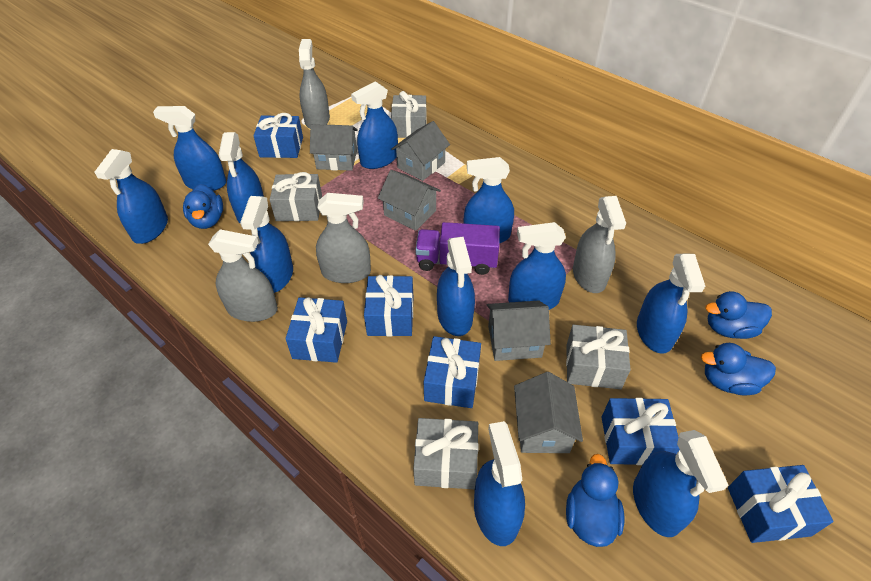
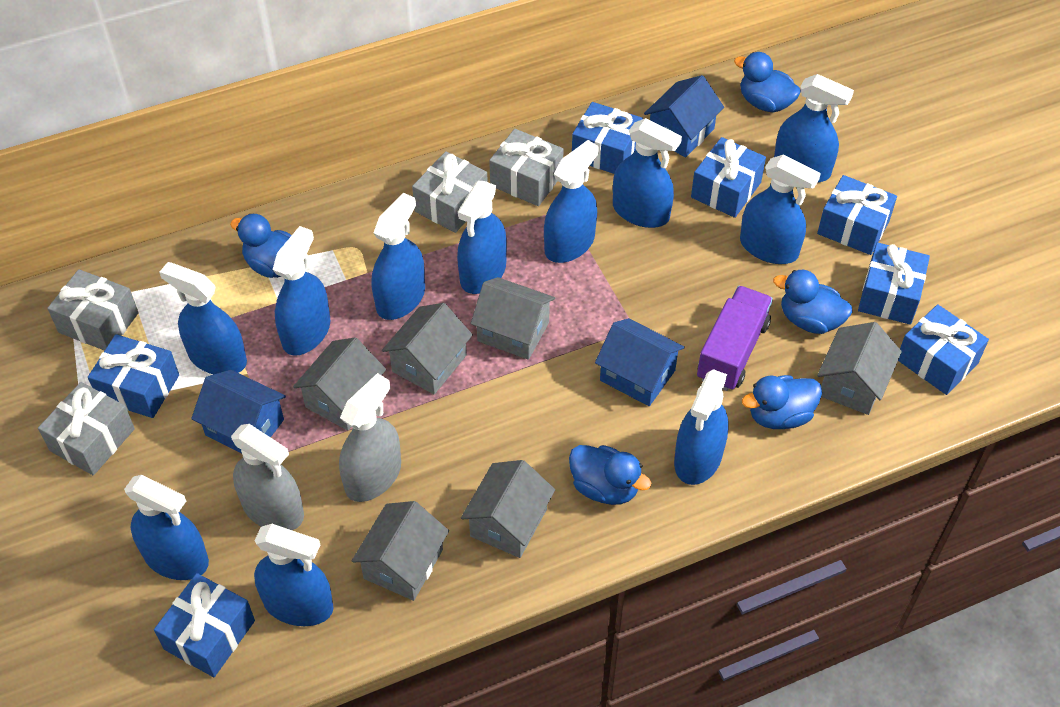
blue duck: 4 -> 5
blue gift: 6 -> 7
blue house: 0 -> 3
grey house: 5 -> 6
grey spray bottle: 4 -> 2

